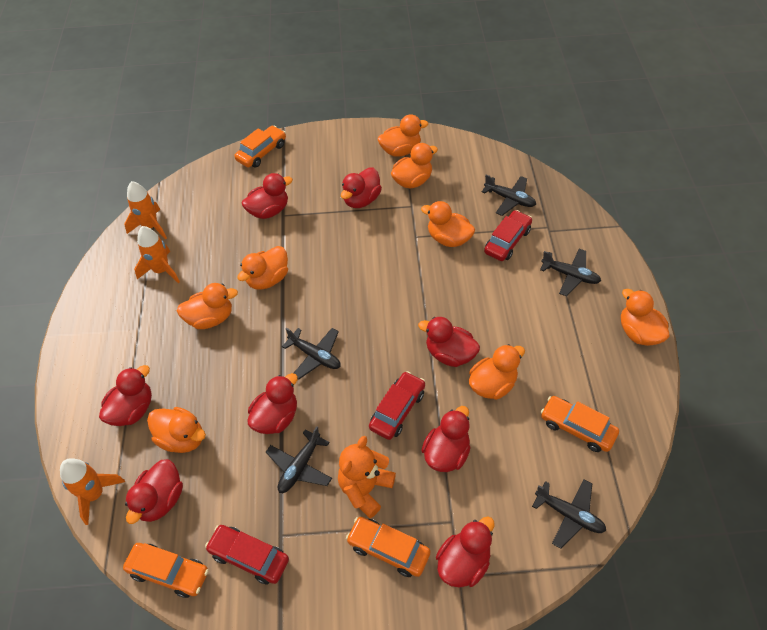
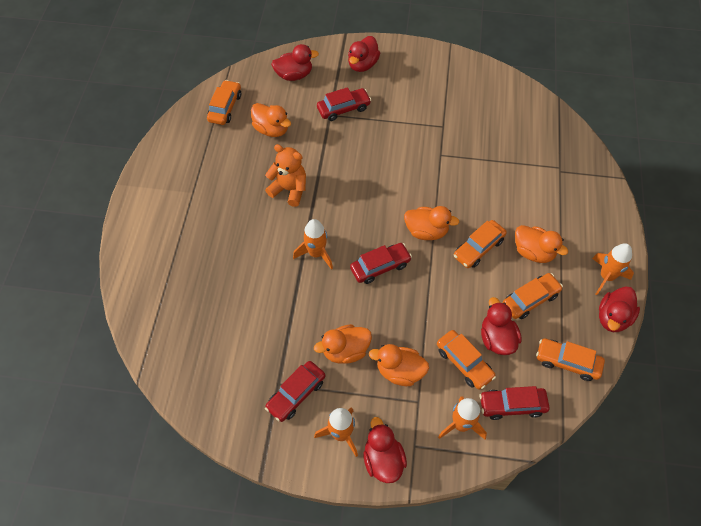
black plane: 5 -> 0
orange car: 4 -> 5
orange duck: 8 -> 5
orange rocket: 3 -> 4
red car: 3 -> 4
red duck: 8 -> 5

